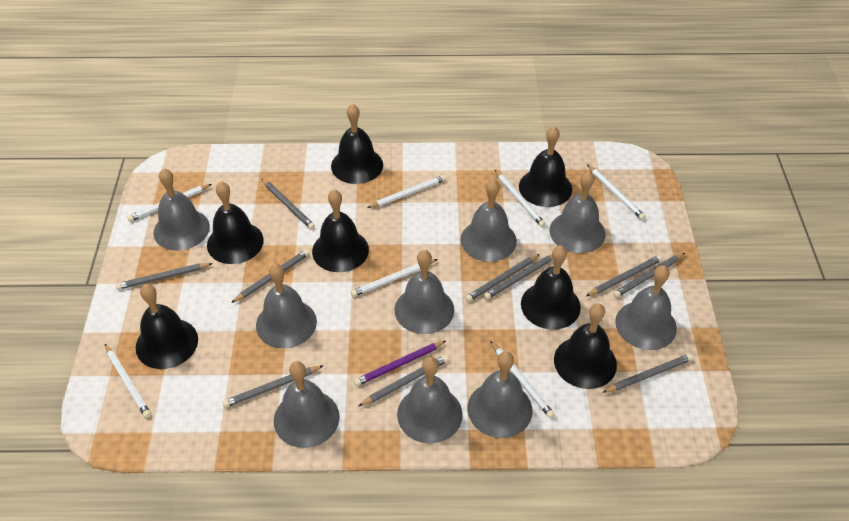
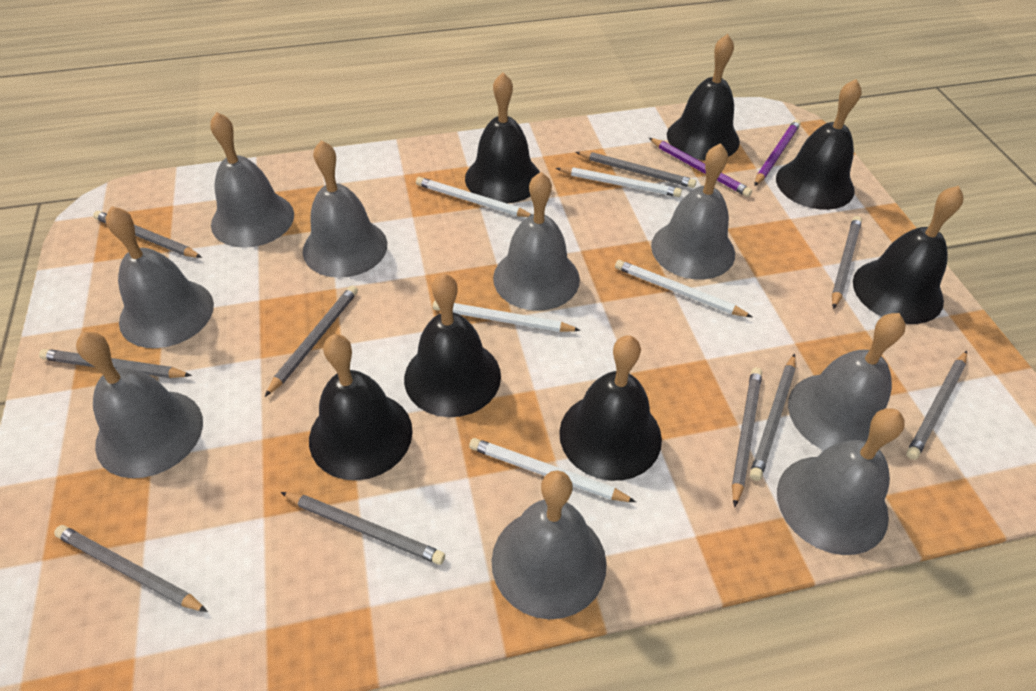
purple pencil: 1 -> 2
white pencil: 7 -> 5

